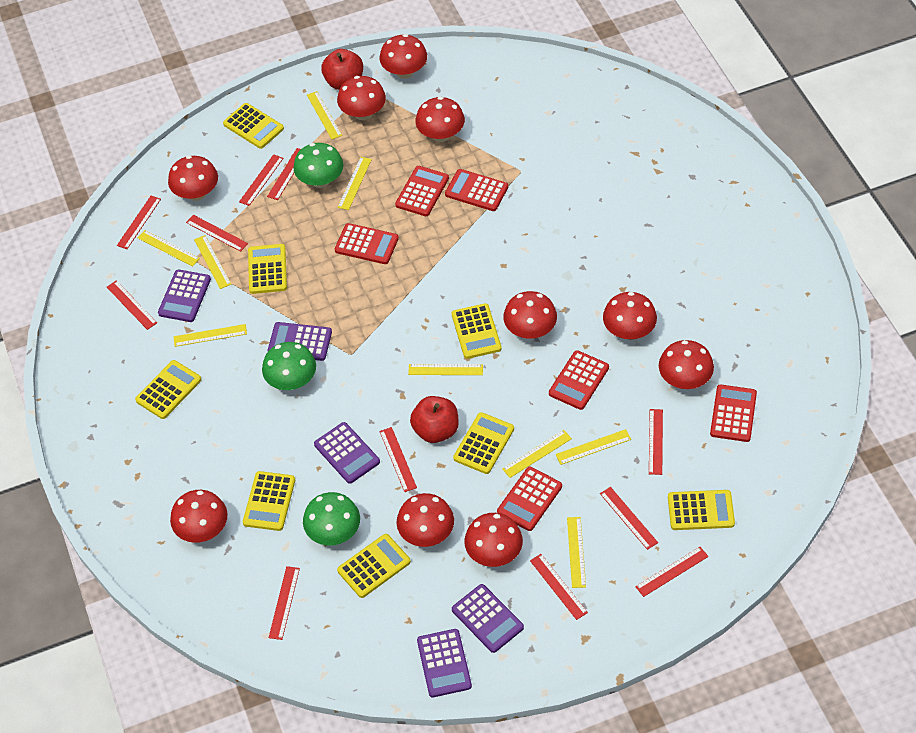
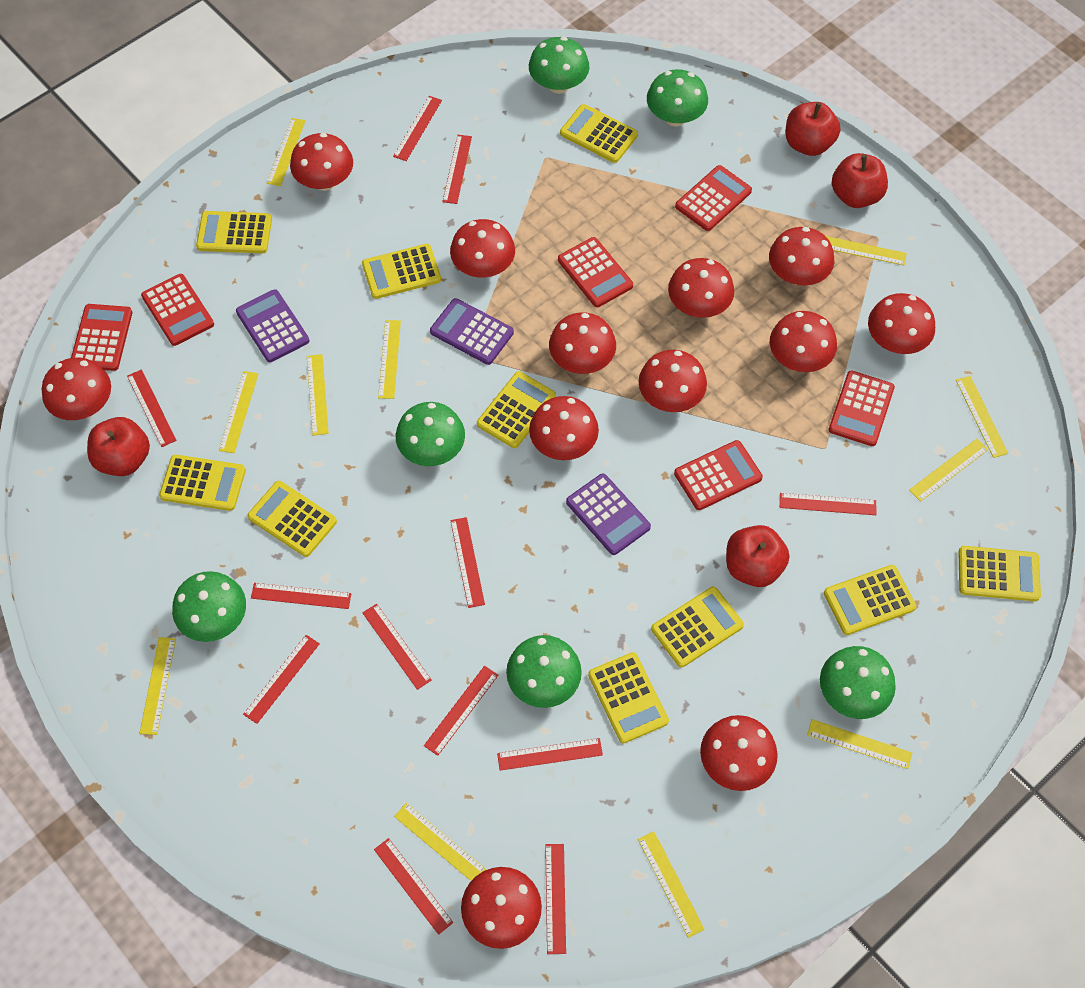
green mushroom: 3 -> 6
purple calculator: 5 -> 3
red apple: 2 -> 4
red mushroom: 10 -> 12
red ruler: 11 -> 12
yellow calculator: 8 -> 10
yellow ruler: 9 -> 11

